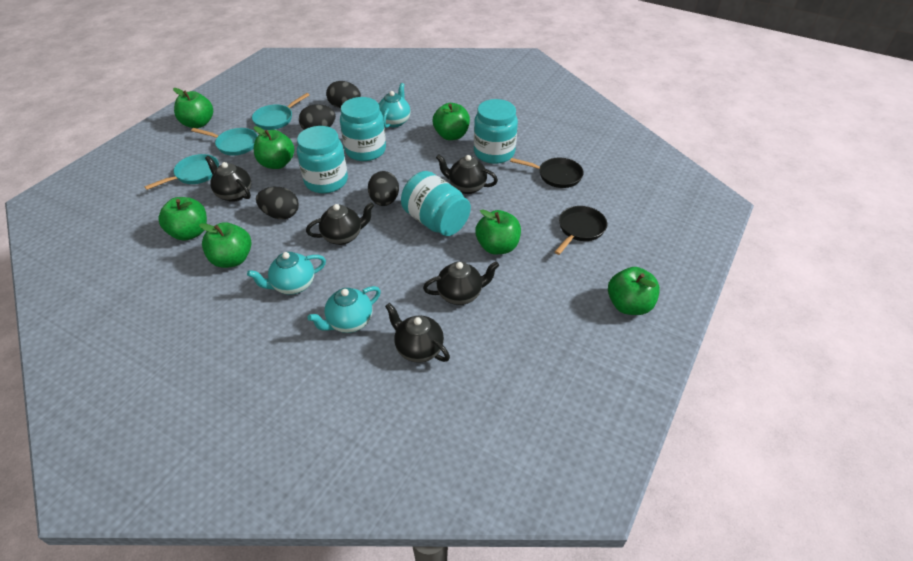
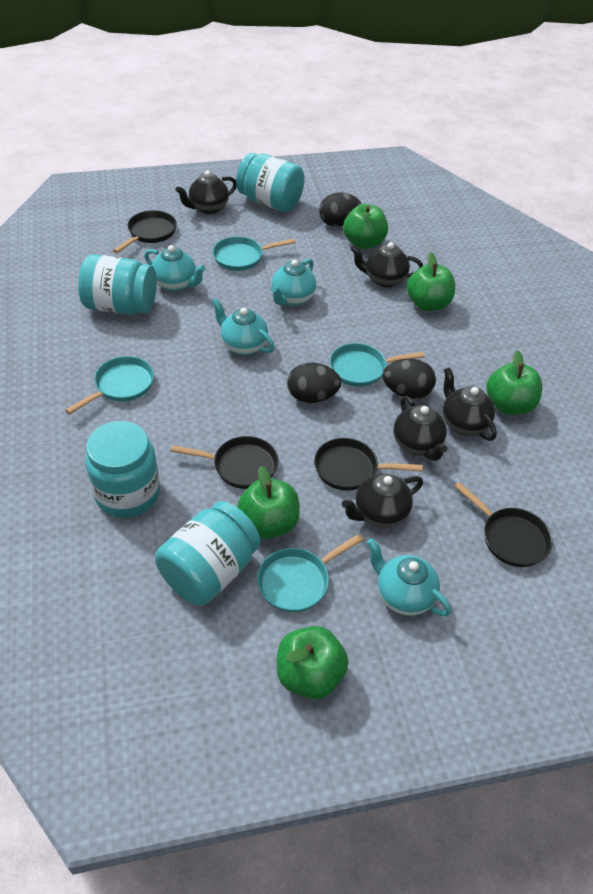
black egg: 4 -> 3
black pan: 2 -> 4
green apple: 7 -> 5
turquoise pan: 3 -> 4
turquoise teapot: 3 -> 4

